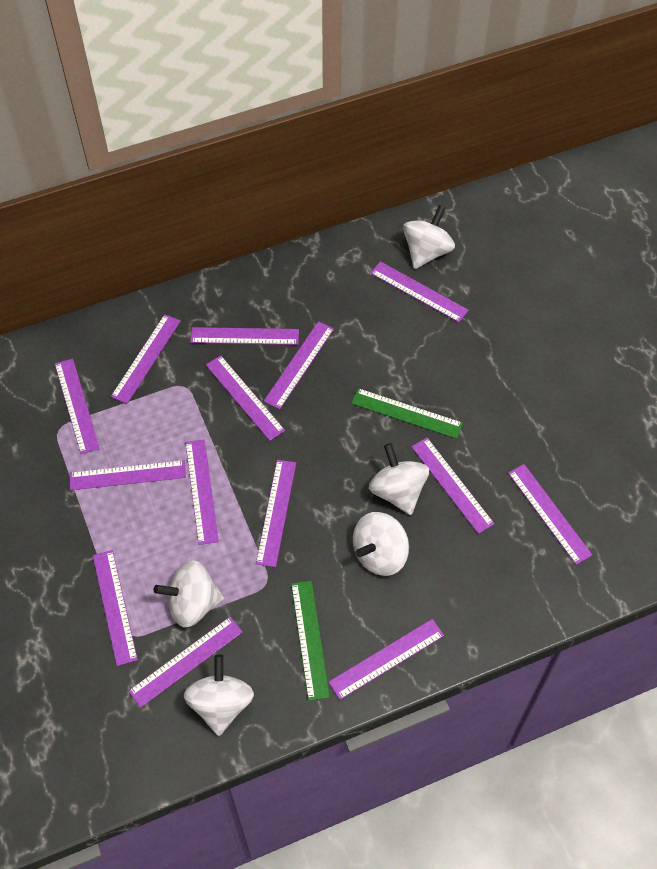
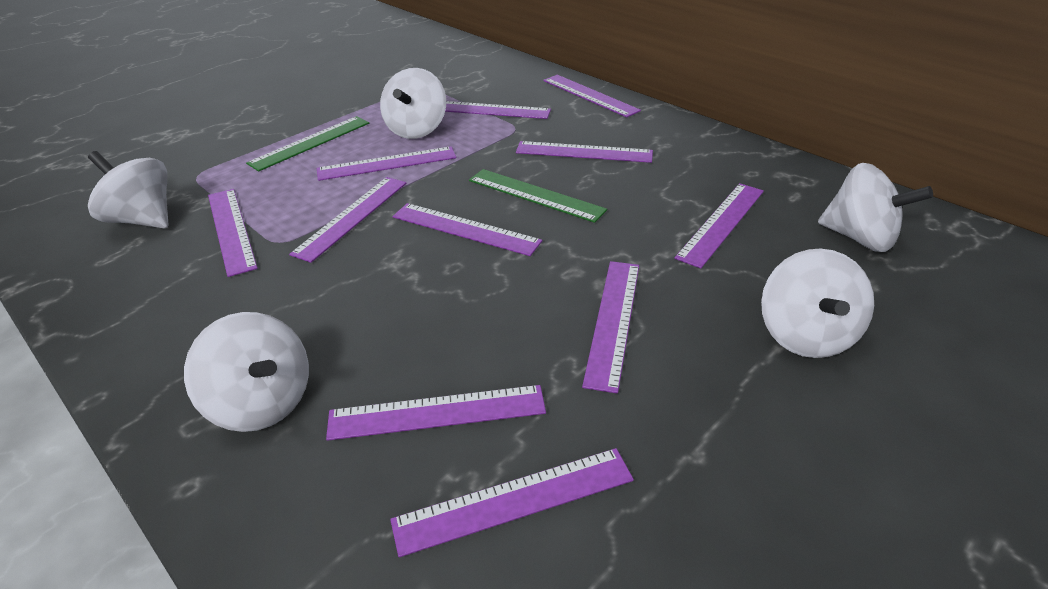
purple ruler: 14 -> 11

